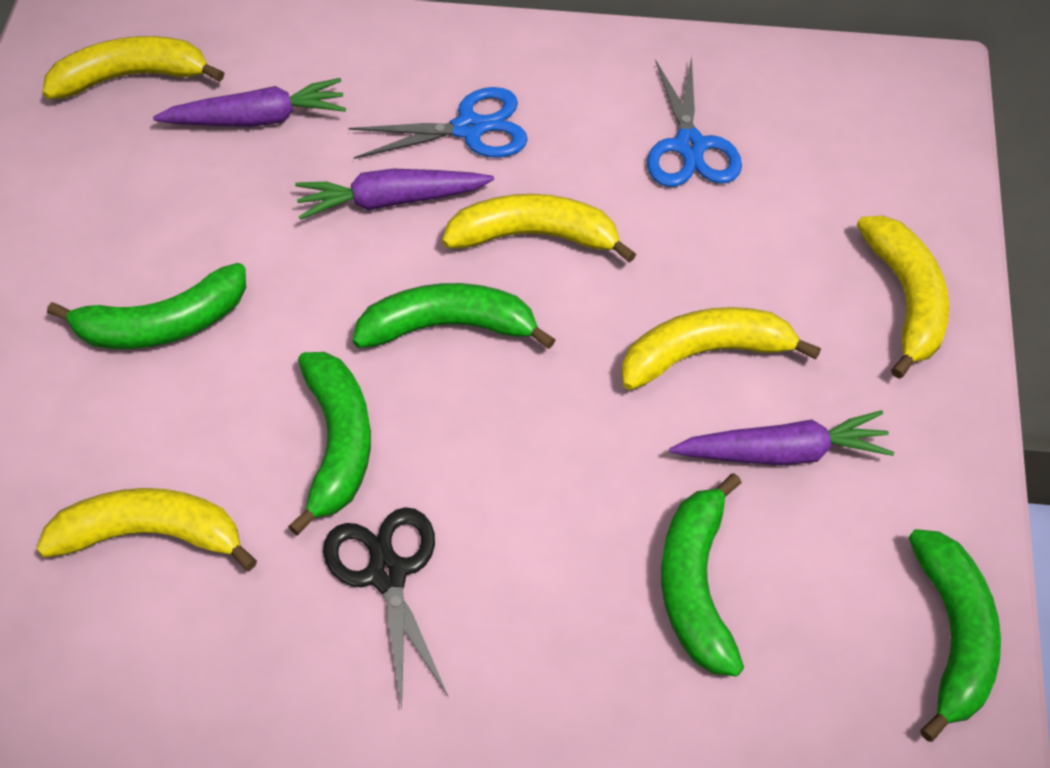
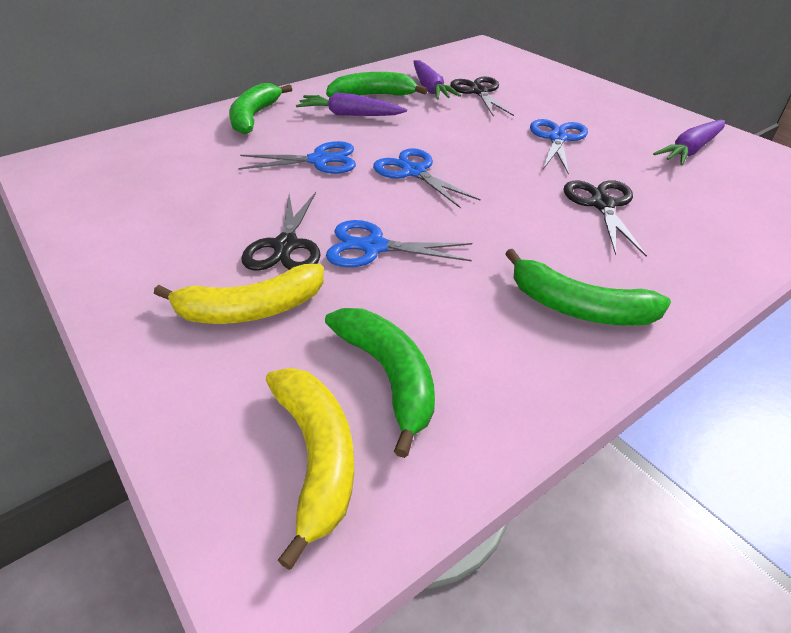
black scissors: 1 -> 3
blue scissors: 2 -> 4
green banana: 5 -> 4
yellow banana: 5 -> 2

